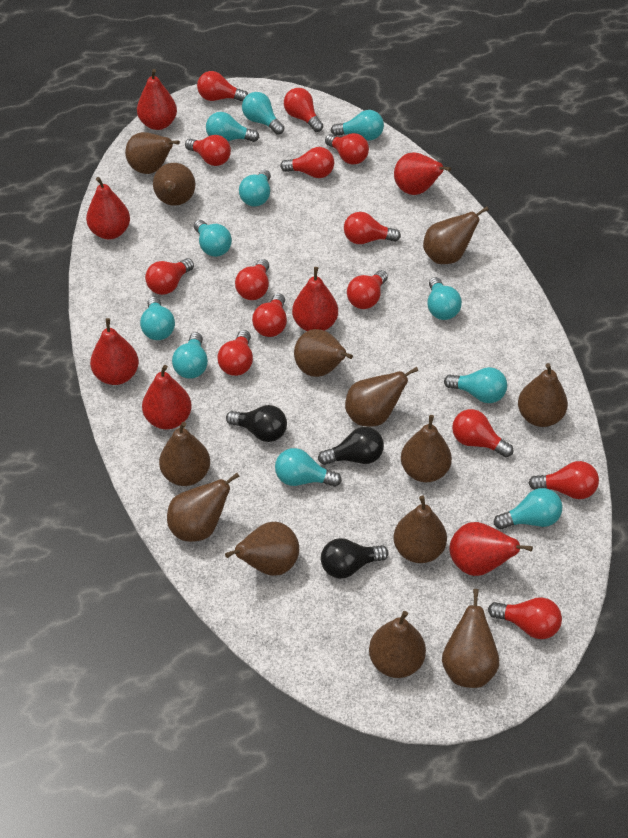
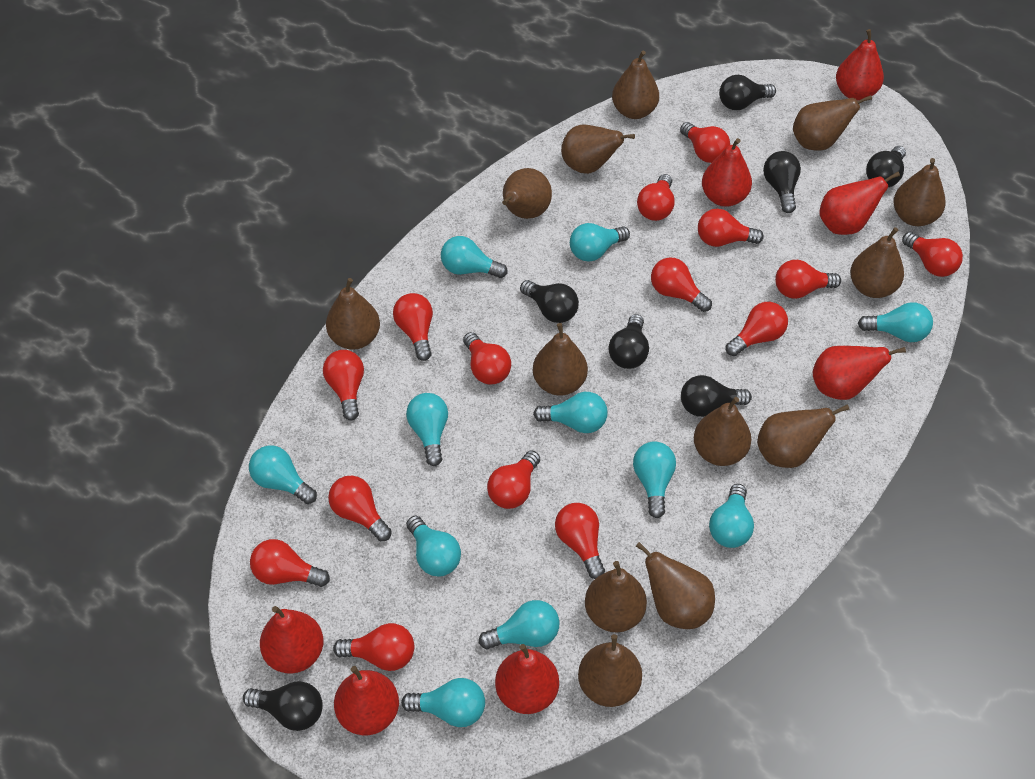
black light bulb: 3 -> 7
red light bulb: 14 -> 15

